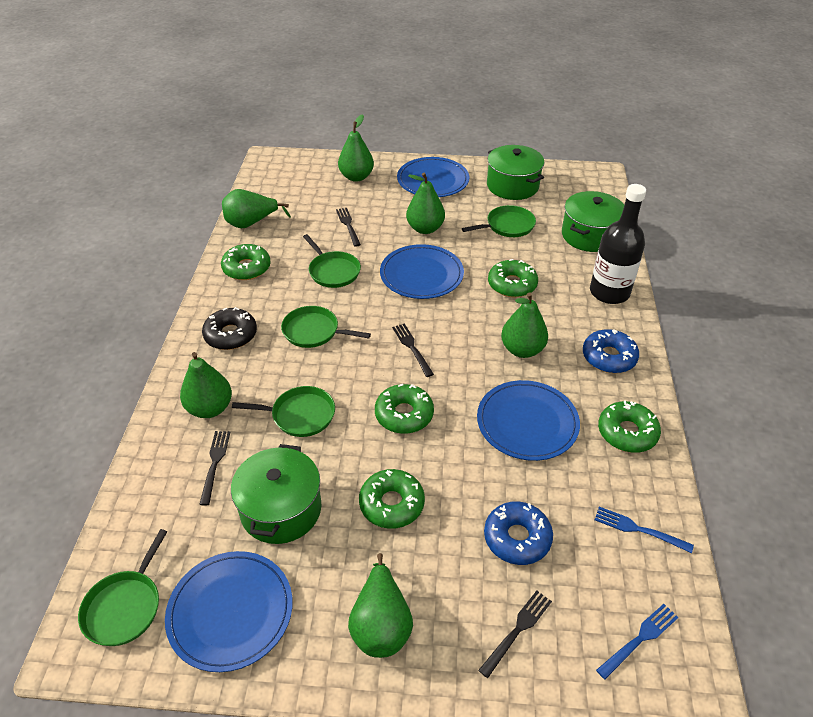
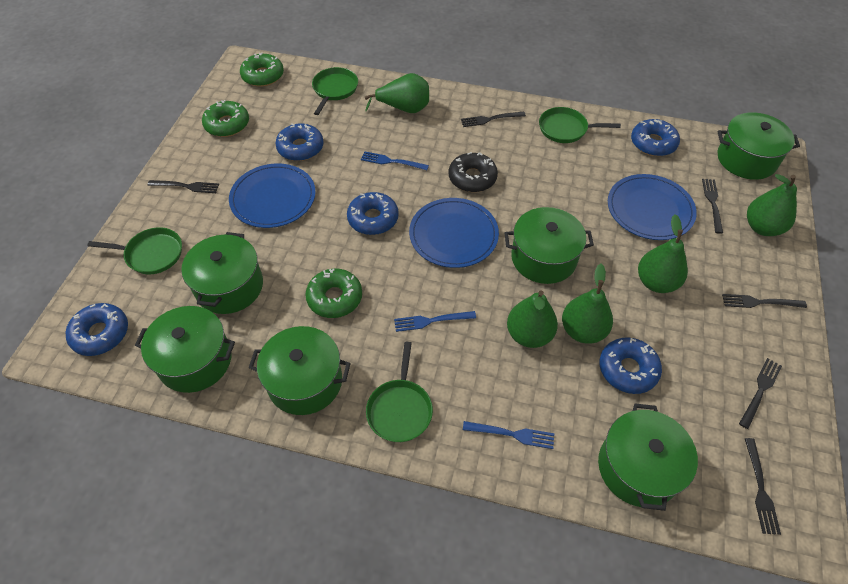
black bottle: 1 -> 0
black fork: 4 -> 6
blue donut: 2 -> 5
blue fork: 2 -> 3
blue plate: 4 -> 3
green donut: 5 -> 3
green pan: 5 -> 4
green pear: 6 -> 5
green pot: 3 -> 6

